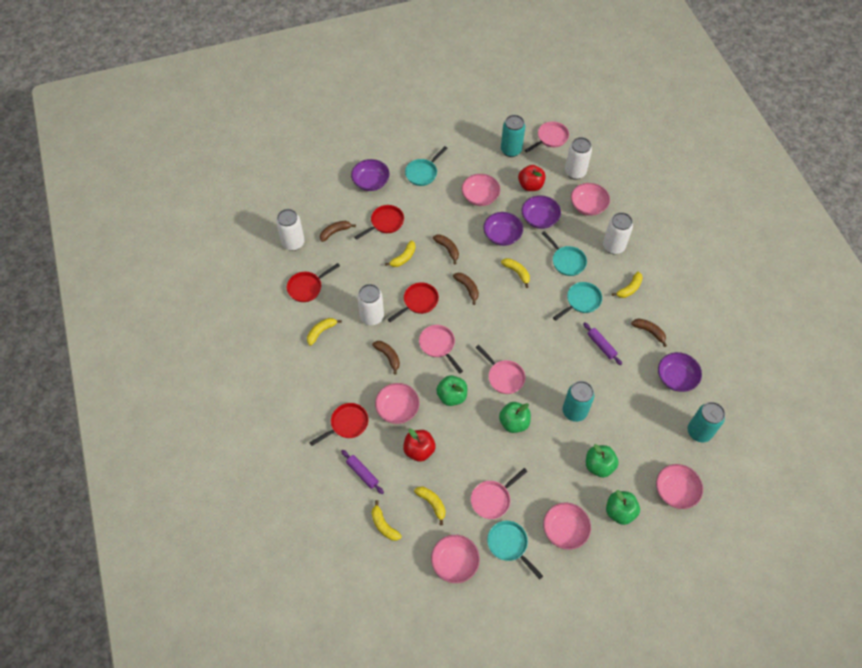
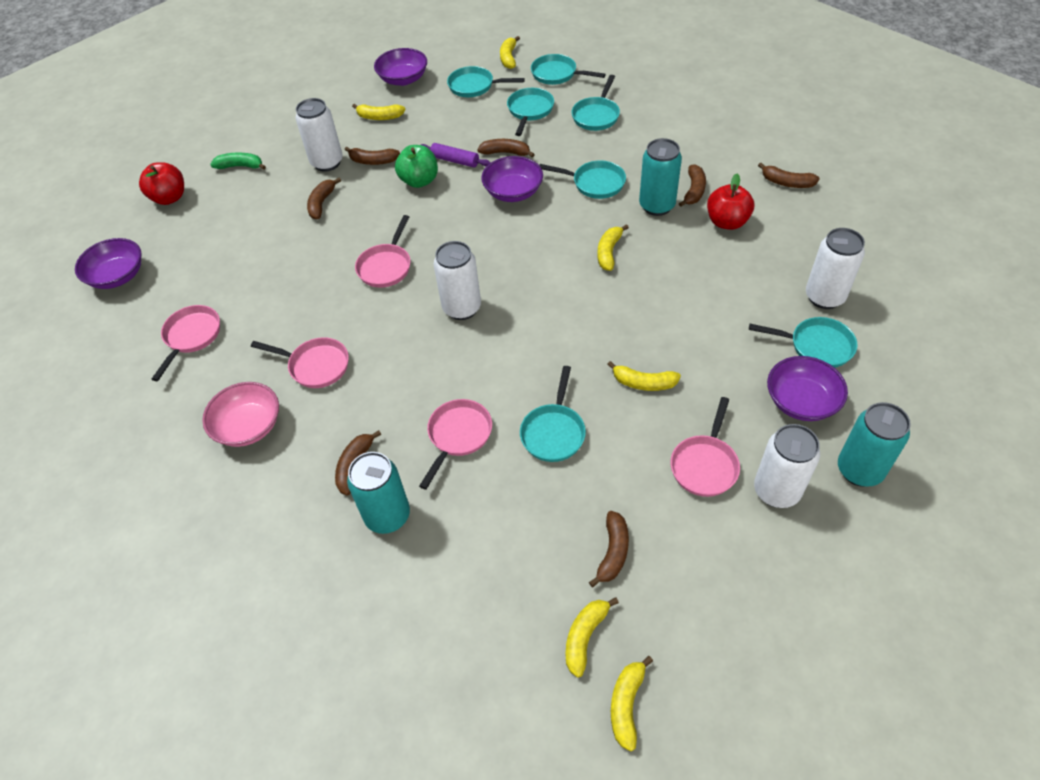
brown banana: 5 -> 7
green apple: 4 -> 1
green banana: 0 -> 1
pink bowl: 6 -> 1
pink pan: 4 -> 5
purple rolling pin: 2 -> 1
red pan: 4 -> 0
turquoise pan: 4 -> 7

